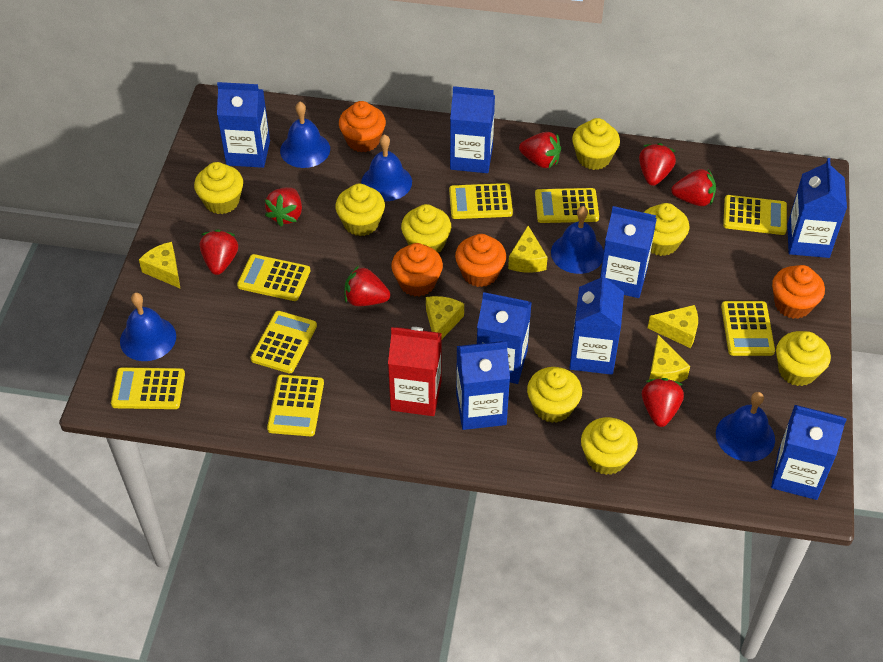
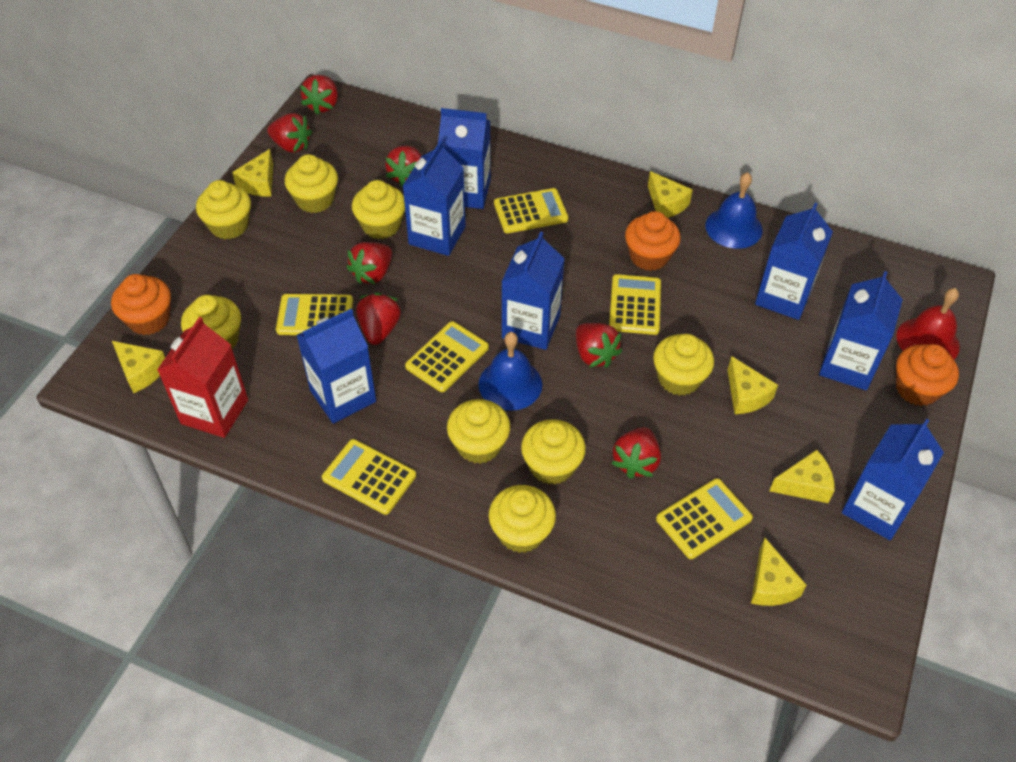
blue bell: 5 -> 2
blue carton: 8 -> 7
orange cupcake: 4 -> 3
red bell: 0 -> 1
yellow calculator: 8 -> 6
yellow cheese: 5 -> 6

